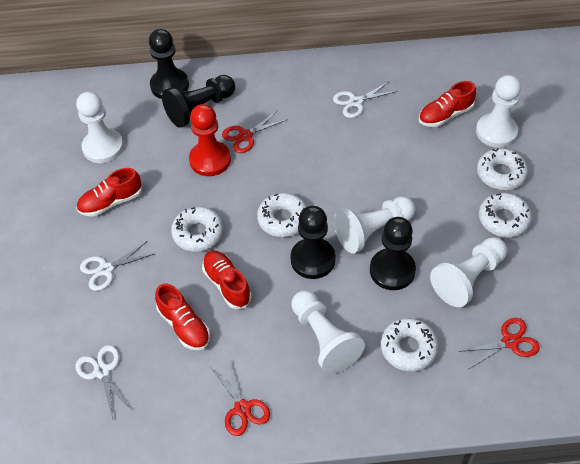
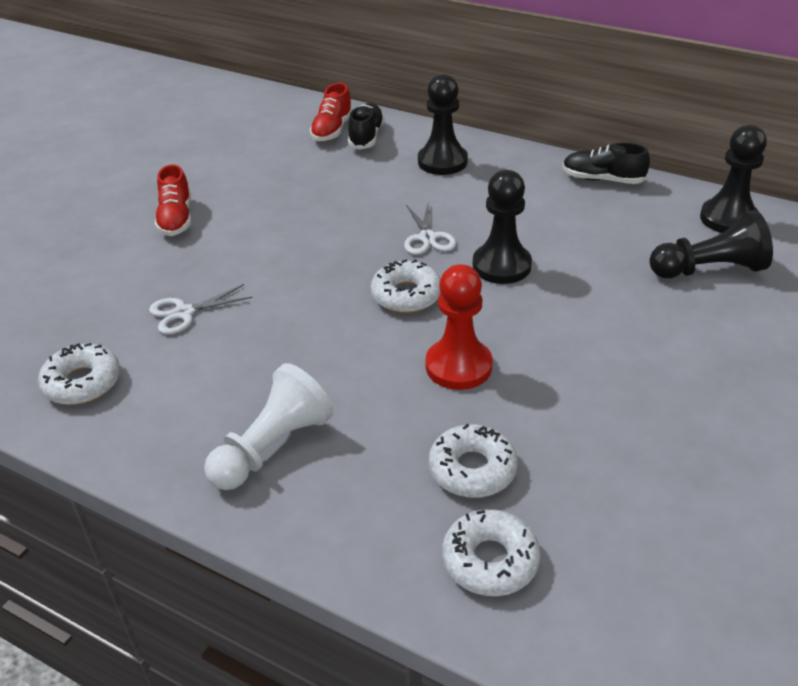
black shoe: 0 -> 2
red scissors: 3 -> 0
red shoe: 4 -> 2
white donut: 5 -> 4
white pawn: 5 -> 1
white scissors: 3 -> 2

